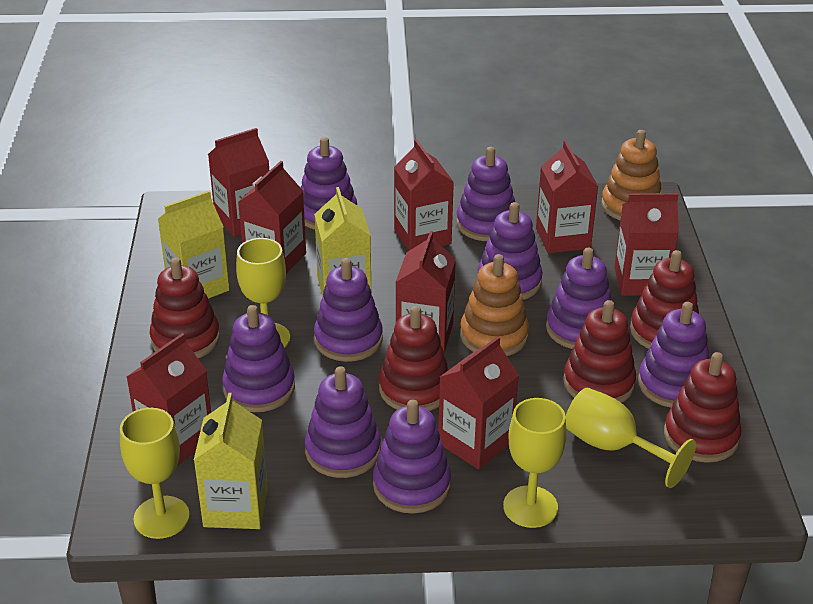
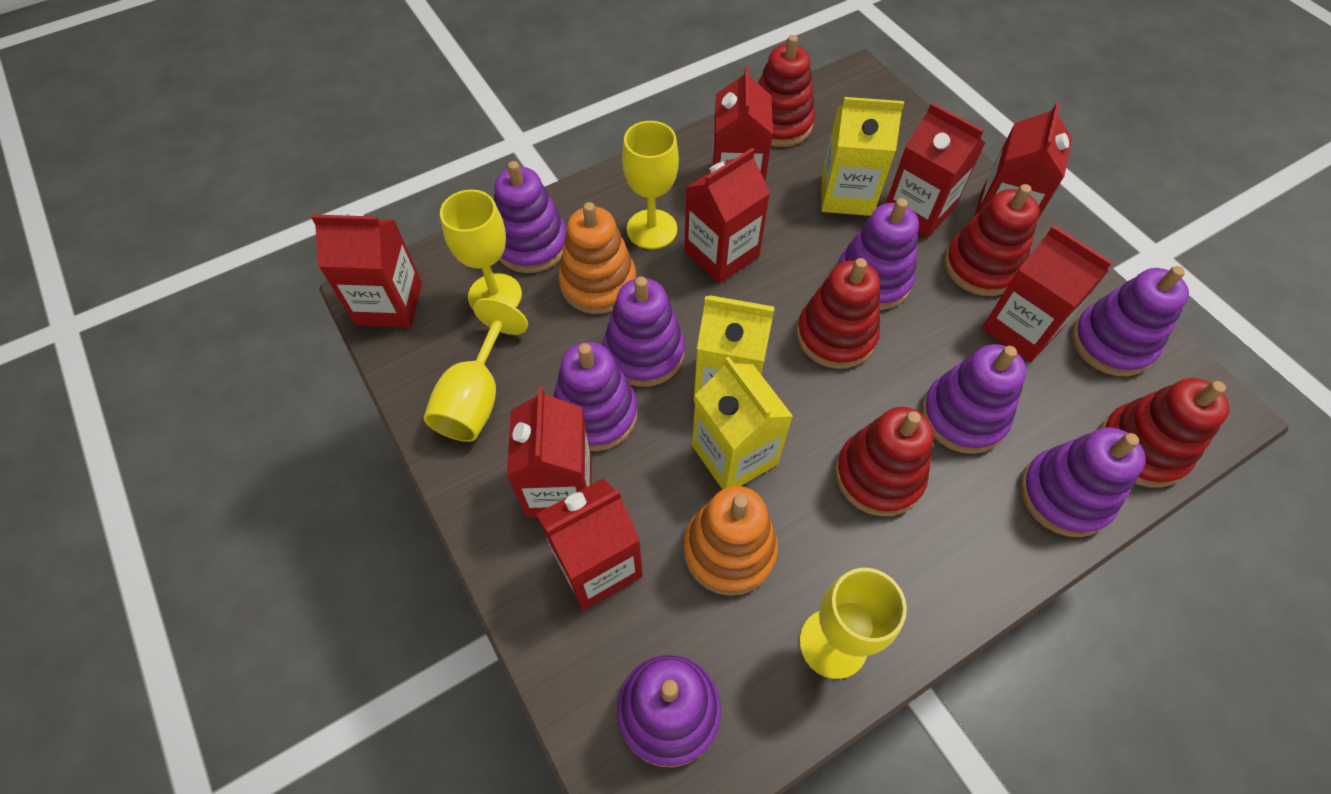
purple stacking toy: 9 -> 8

